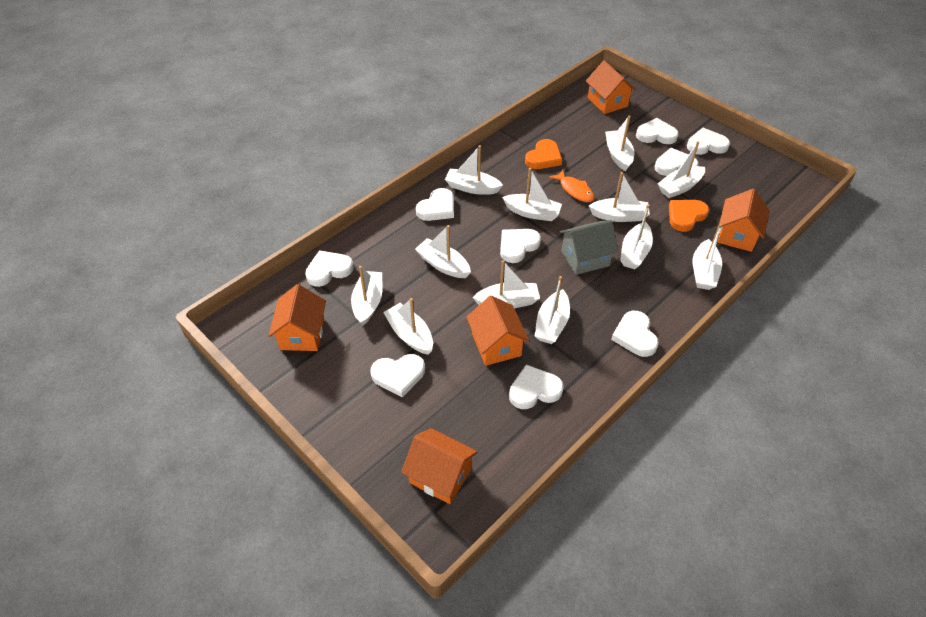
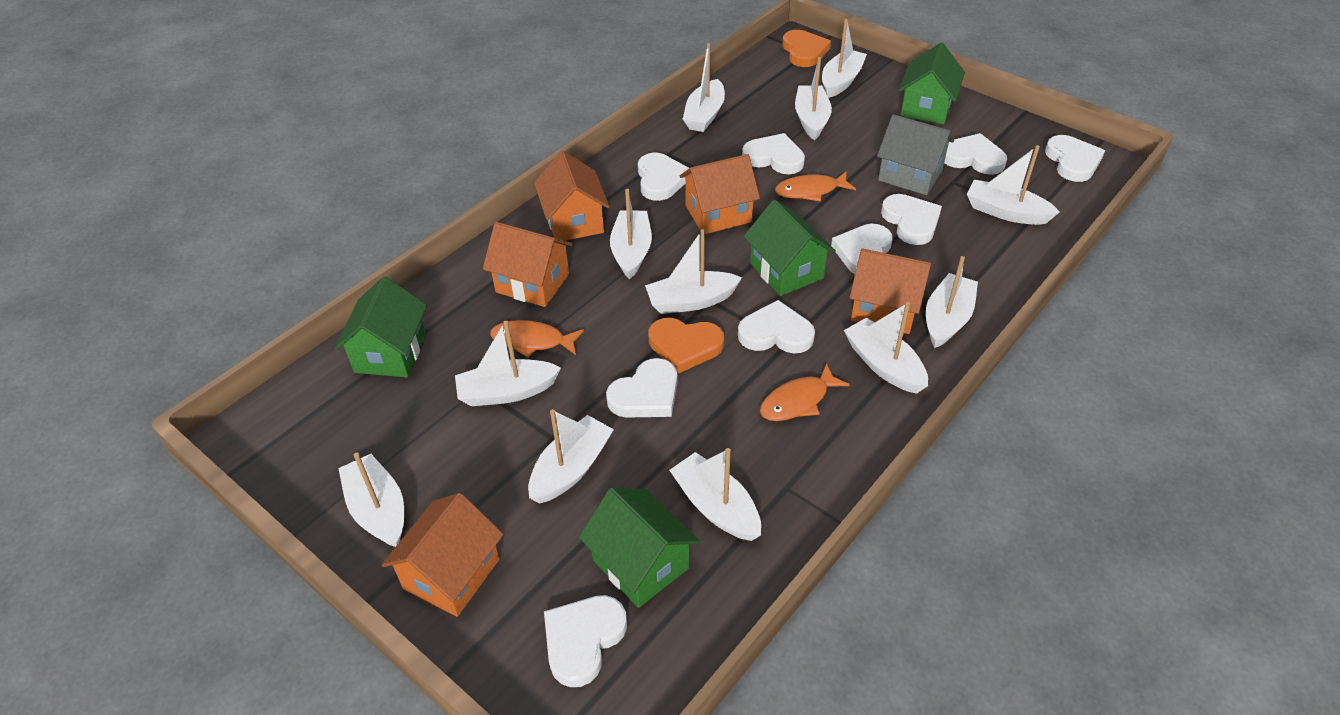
green house: 0 -> 4
orange fish: 1 -> 3

